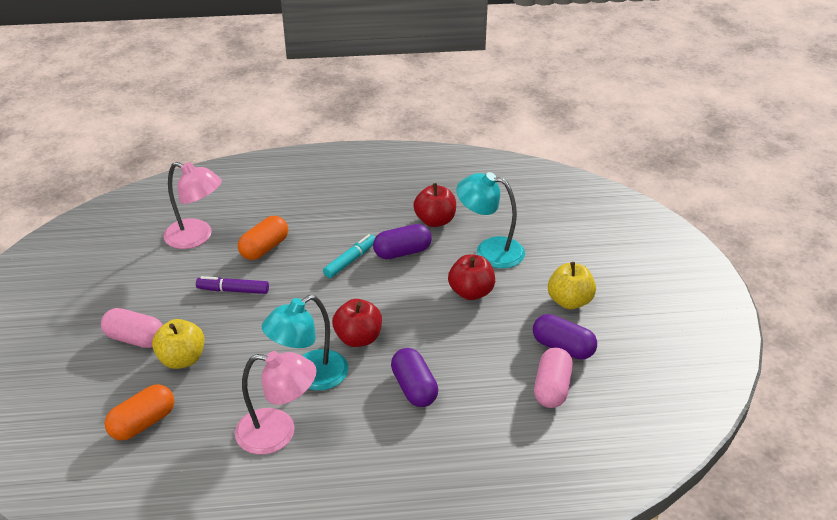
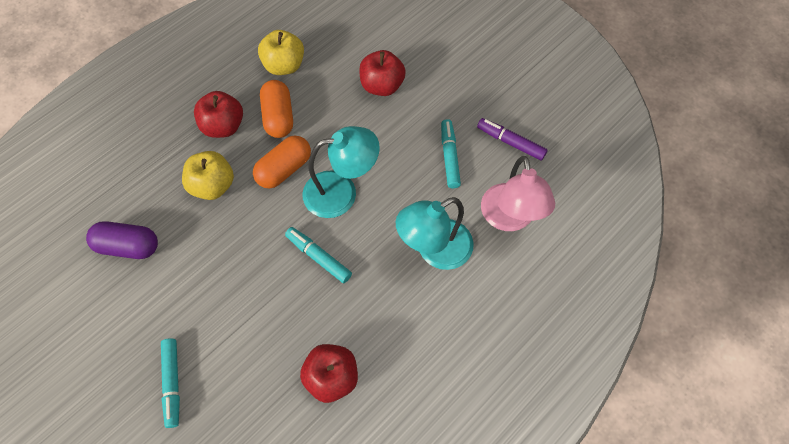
pink capsule: 2 -> 0
pink lamp: 2 -> 1
purple capsule: 3 -> 1
turquoise marker: 1 -> 3

